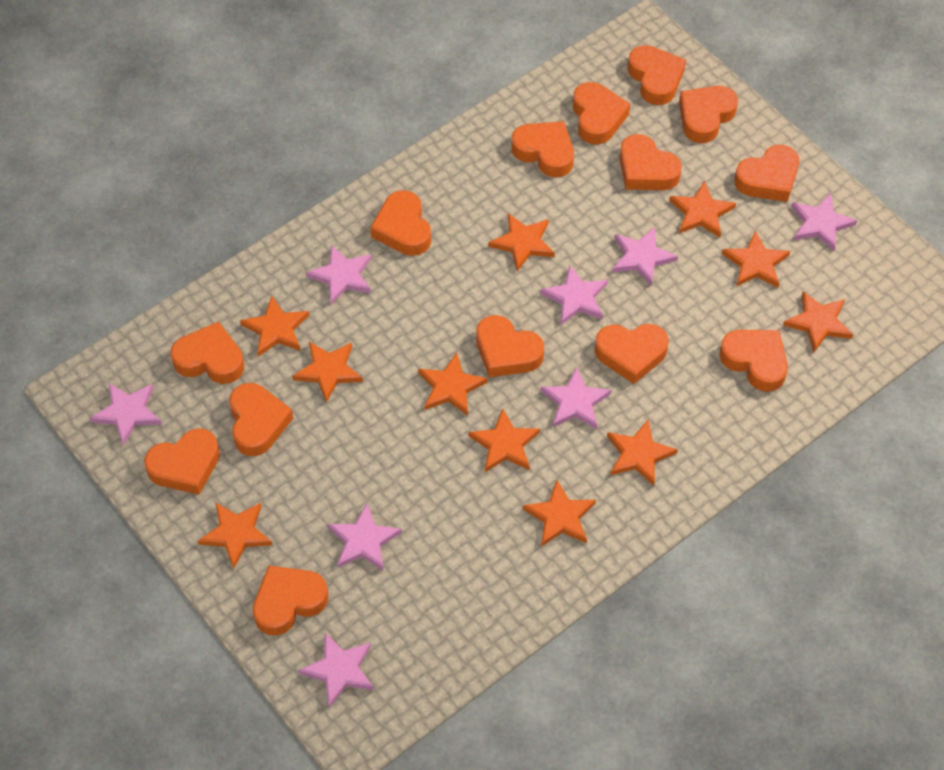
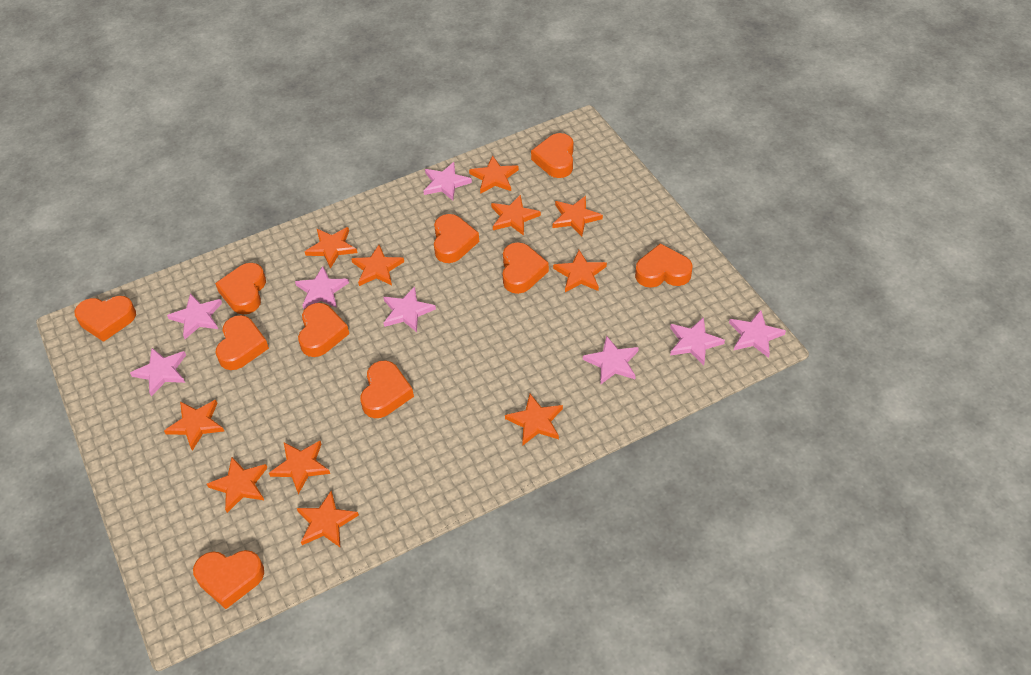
orange heart: 14 -> 10

